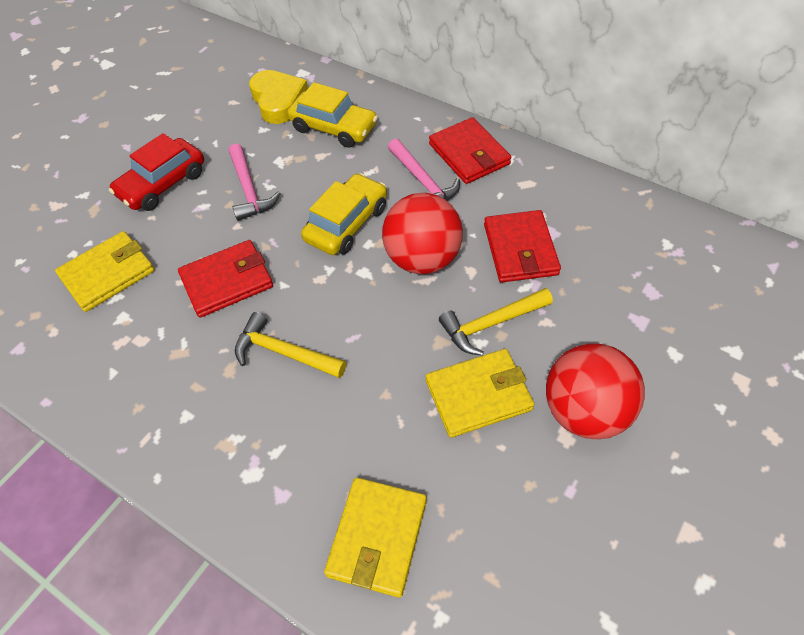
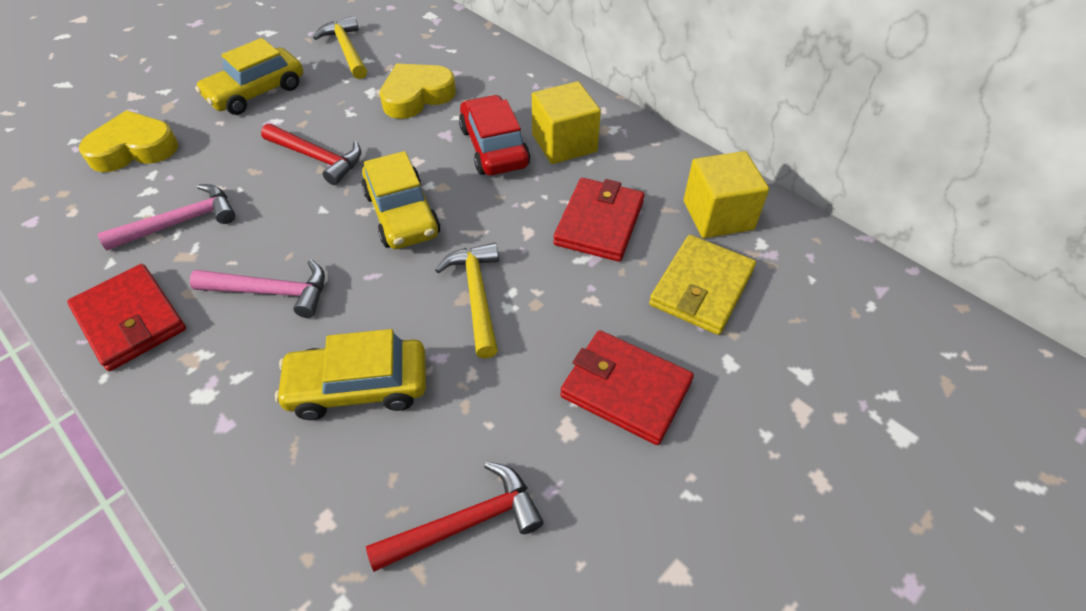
red ball: 2 -> 0
red hammer: 0 -> 2
yellow car: 2 -> 3
yellow cube: 0 -> 2
yellow heart: 1 -> 2
yellow wallet: 3 -> 1

